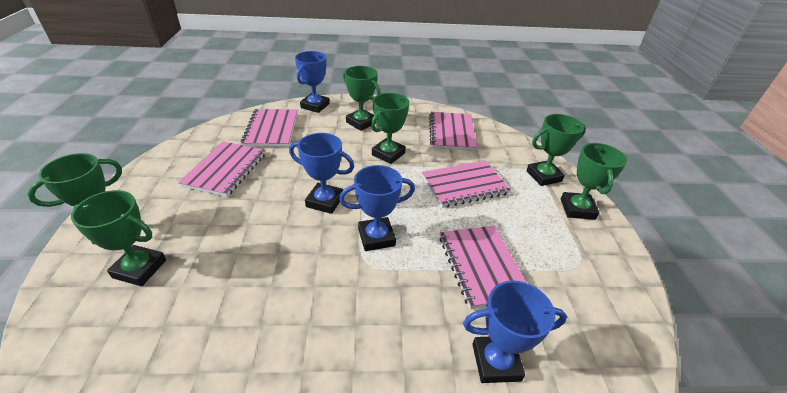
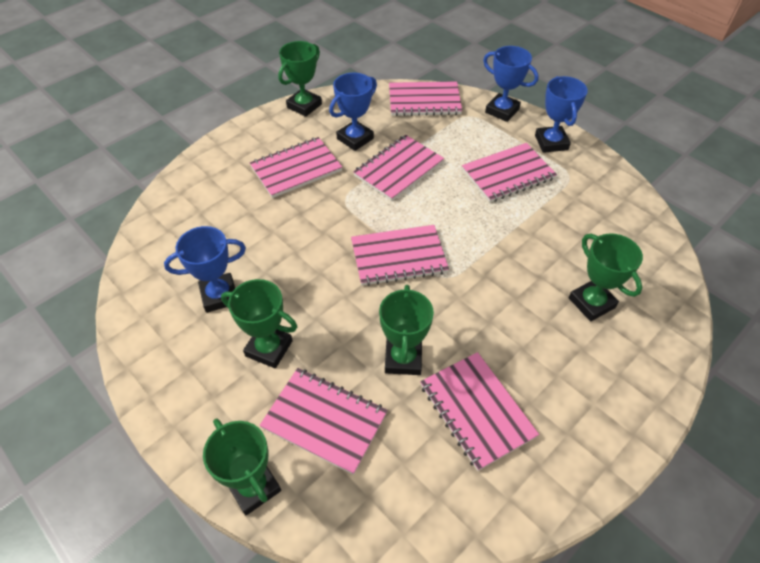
green trophy: 6 -> 5
pink notebook: 5 -> 7

